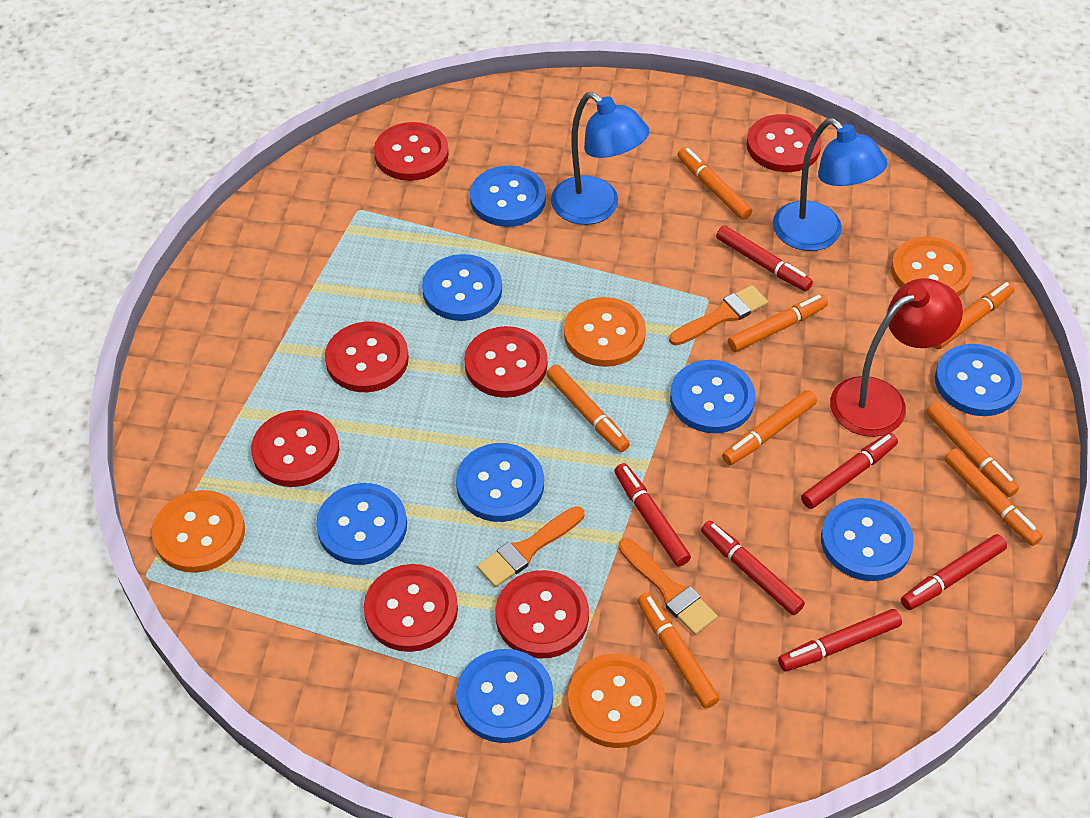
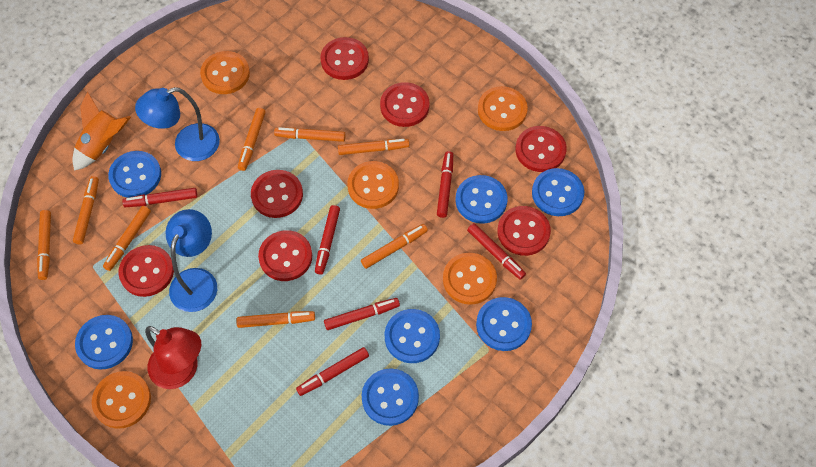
blue button: 8 -> 7
orange brush: 3 -> 0
orange button: 4 -> 5
orange rocket: 0 -> 1

